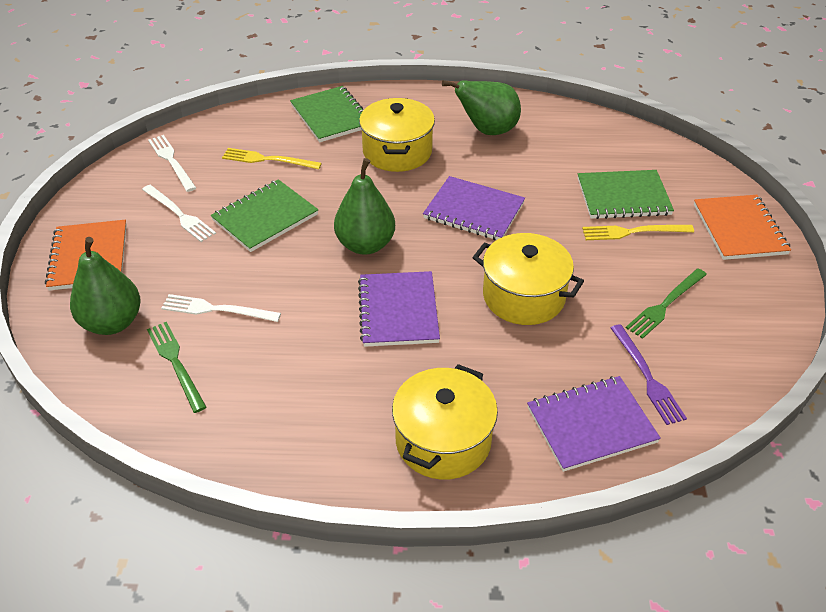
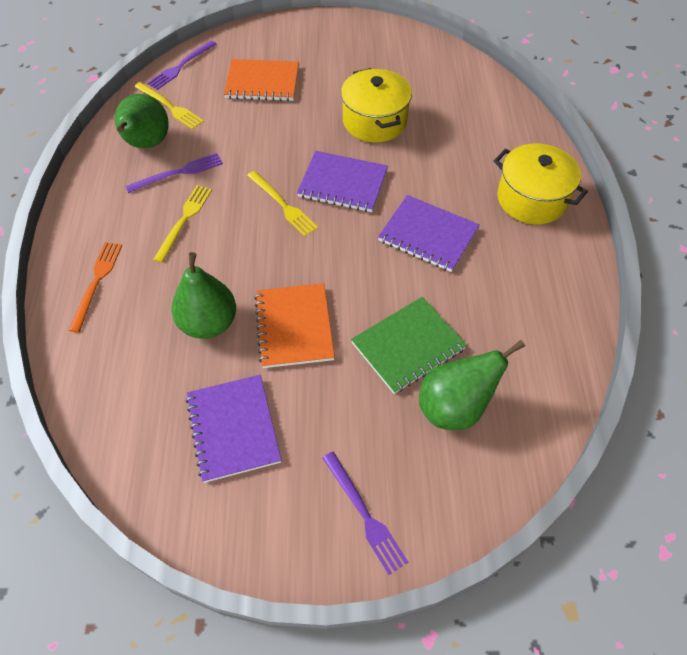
green fork: 2 -> 0
green notebook: 3 -> 1
orange fork: 0 -> 1
purple fork: 1 -> 3
white fork: 3 -> 0
yellow fork: 2 -> 3
yellow pot: 3 -> 2

